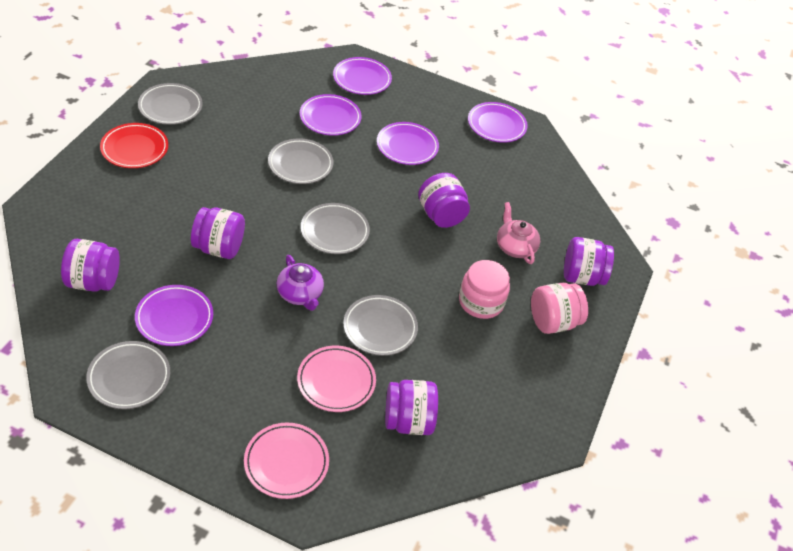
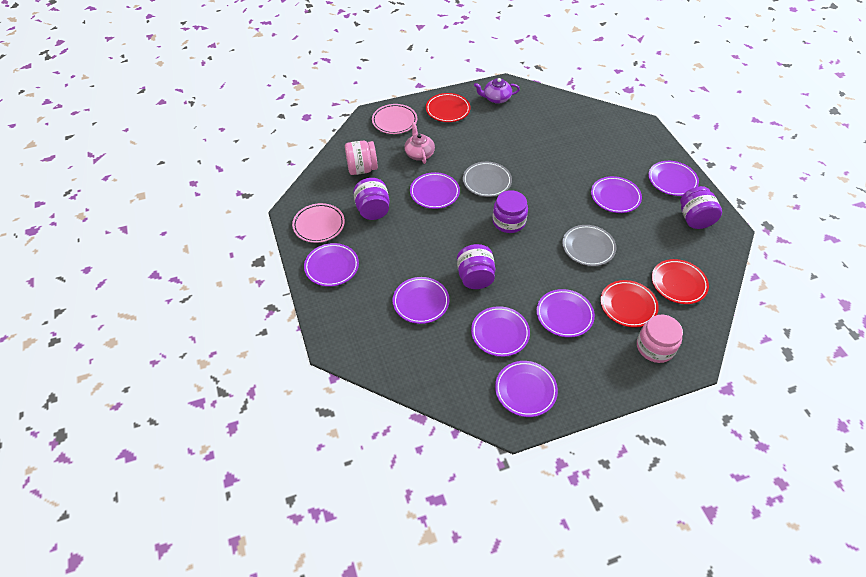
grey plate: 5 -> 2
purple jar: 5 -> 4
purple plate: 5 -> 8
red plate: 1 -> 3

